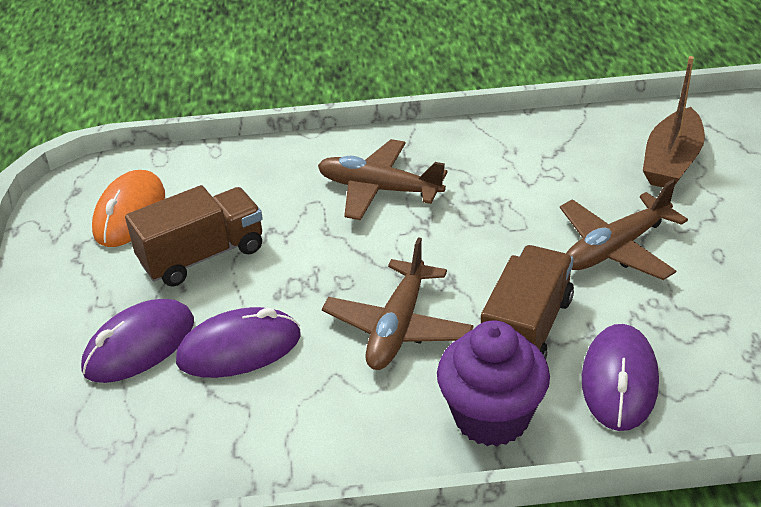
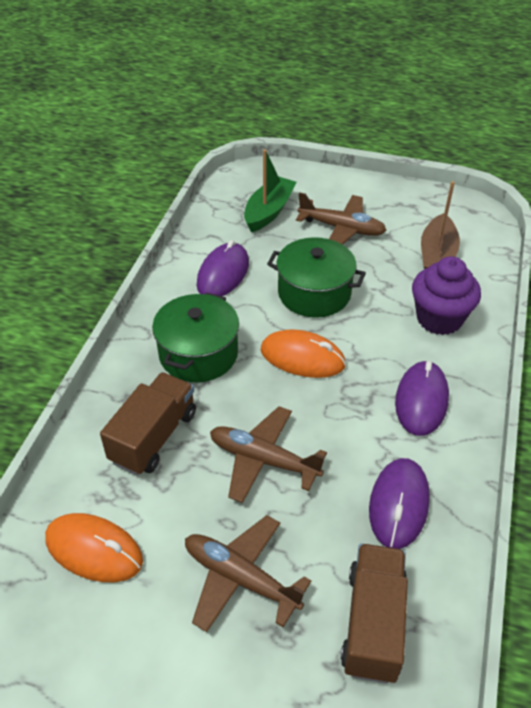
green boat: 0 -> 1
green pot: 0 -> 2
orange mouse: 1 -> 2

